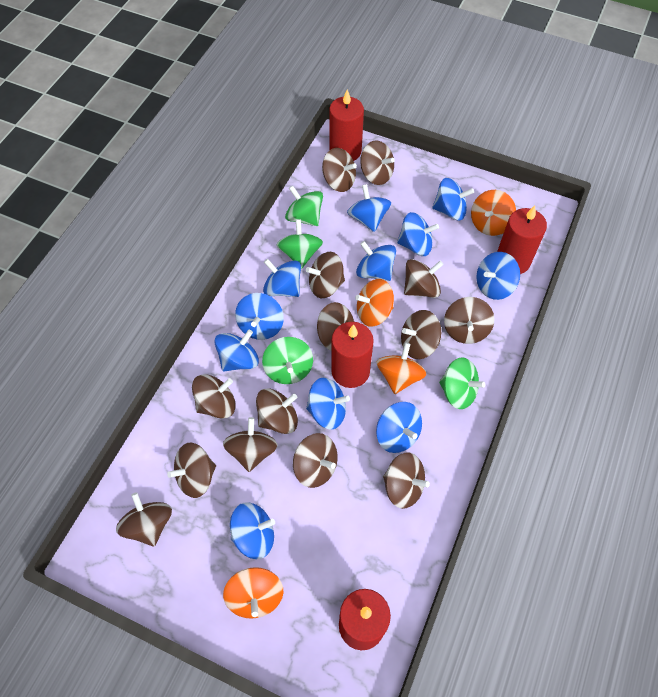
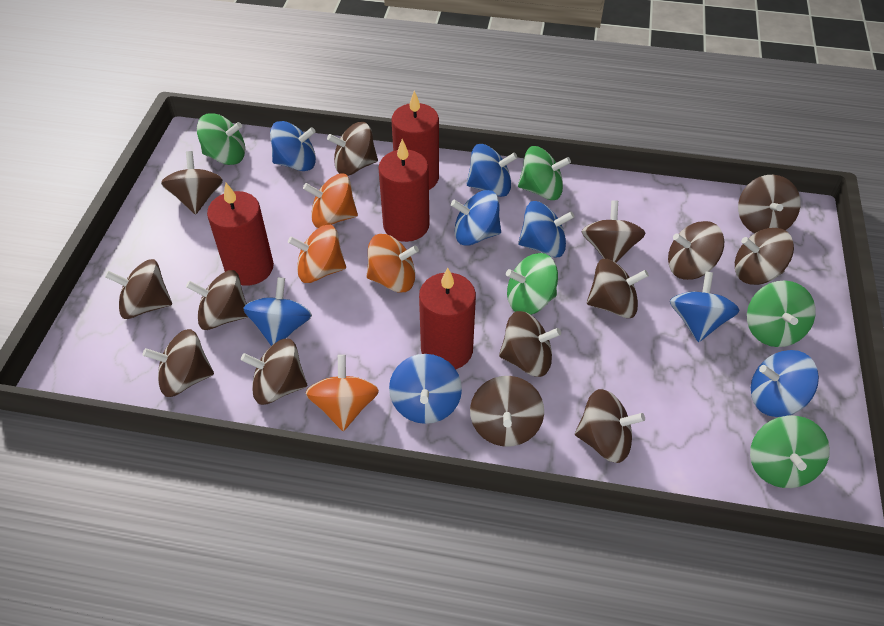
blue spinning top: 11 -> 8
green spinning top: 4 -> 5

